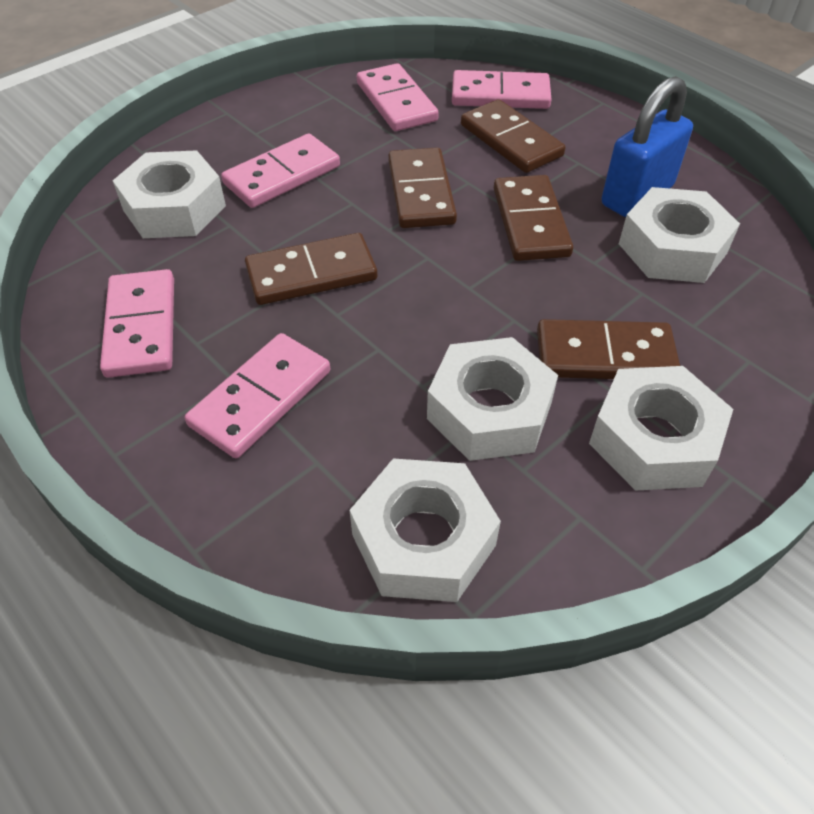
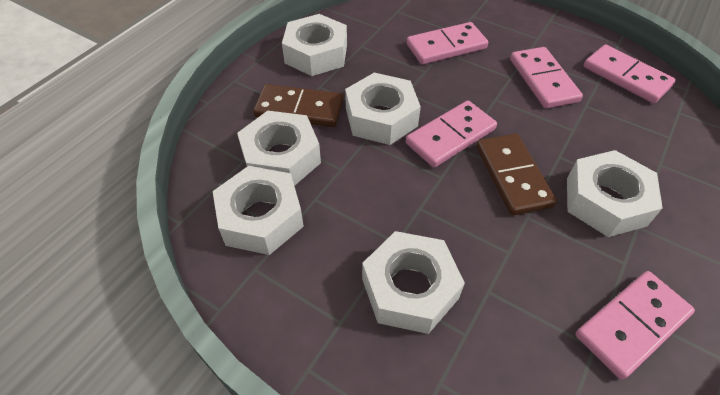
blue padlock: 1 -> 0
brown domino: 5 -> 2
white nut: 5 -> 6

